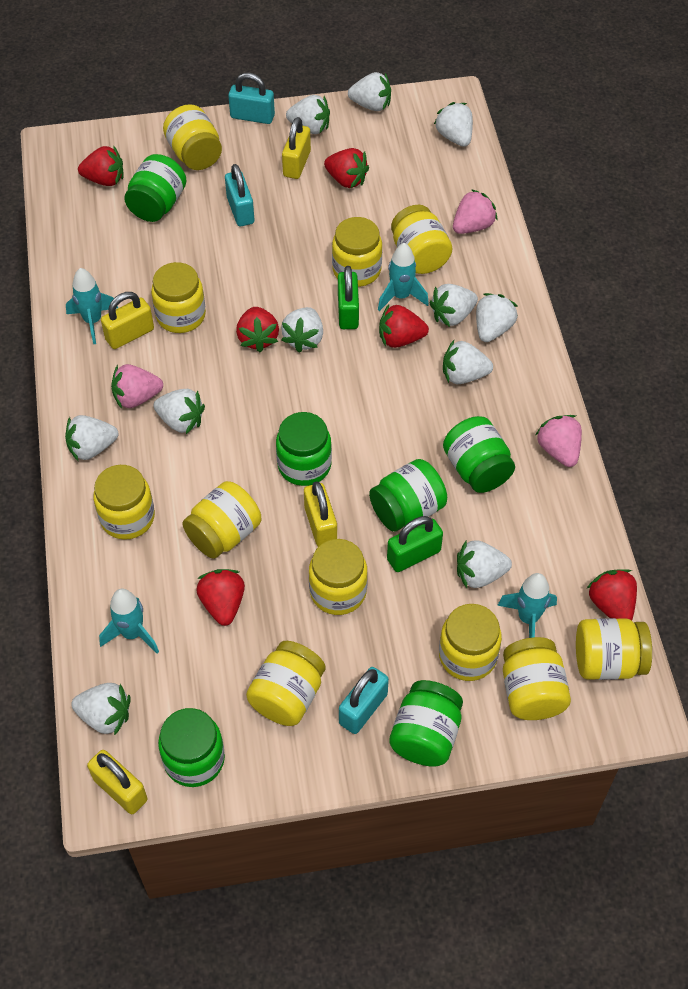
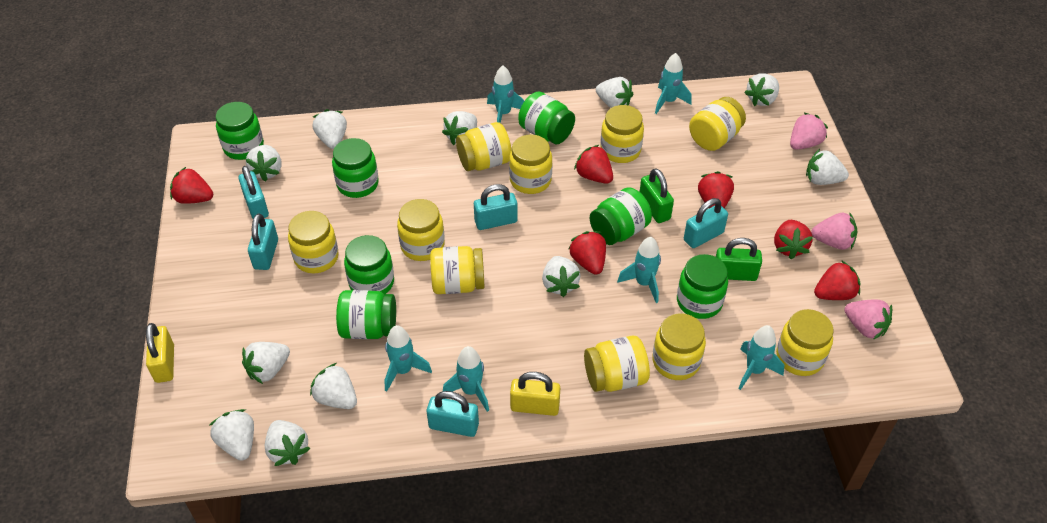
green jar: 6 -> 7
turquoise padlock: 3 -> 5
turquoise rocket: 4 -> 6
yellow jar: 11 -> 10
yellow padlock: 4 -> 2

